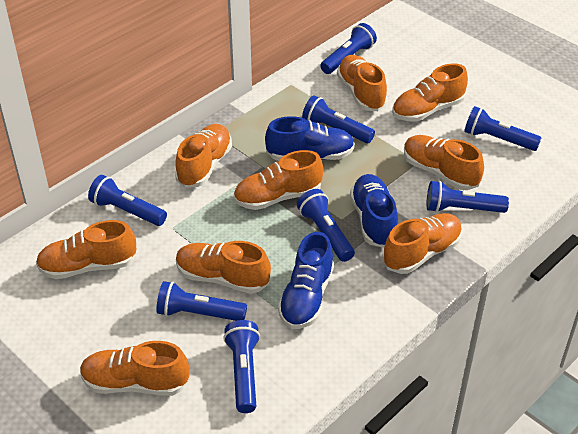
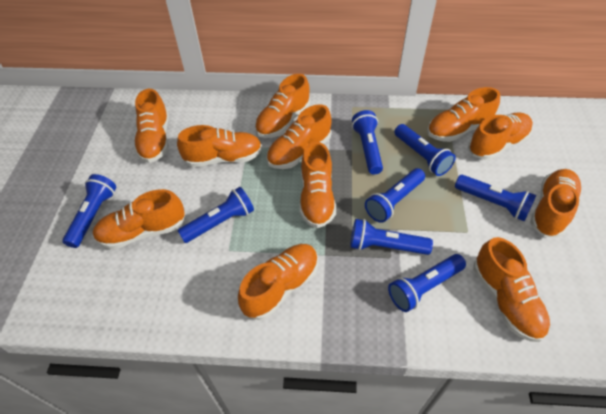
blue shoe: 3 -> 0
orange shoe: 9 -> 11

